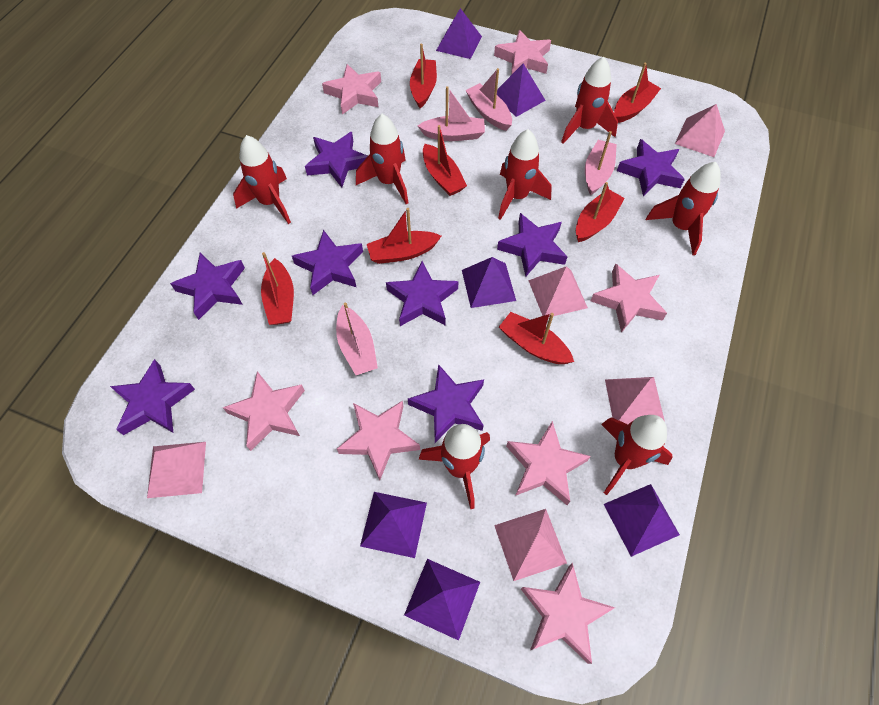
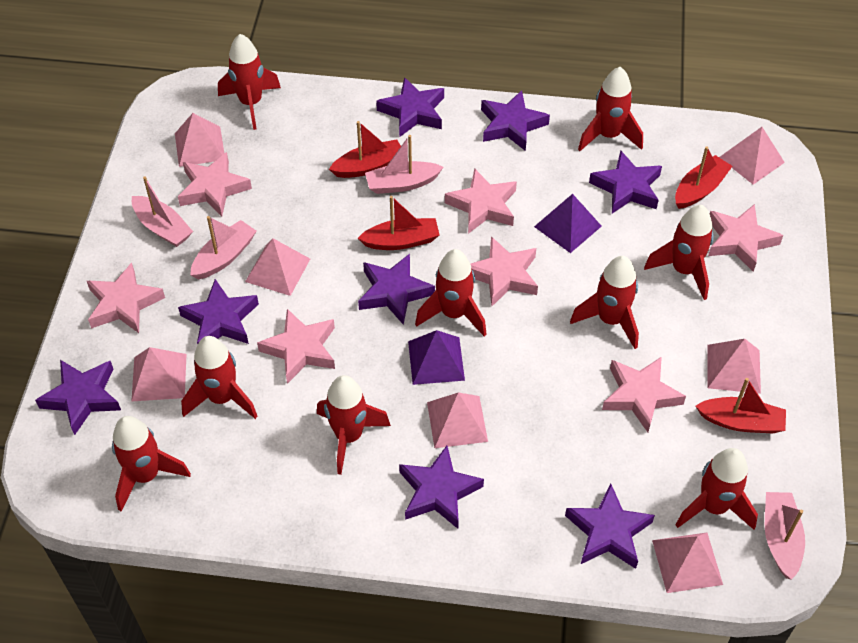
pink pyramid: 5 -> 7
purple pyramid: 6 -> 2
red boat: 7 -> 4
red rocket: 7 -> 9

